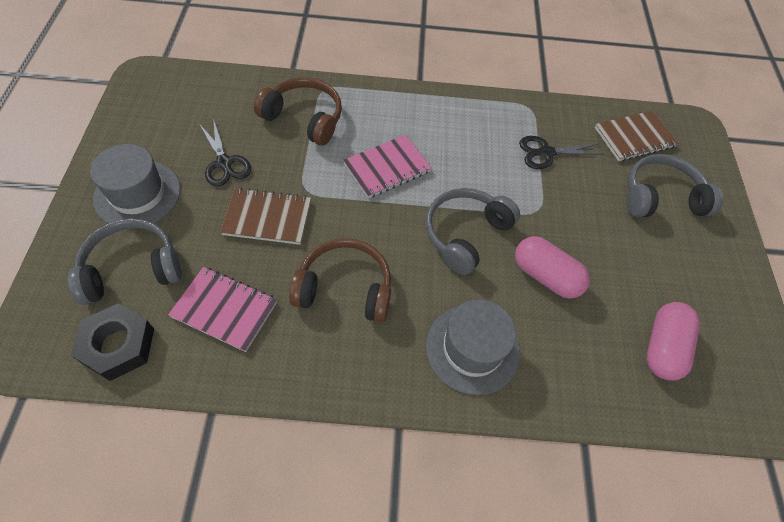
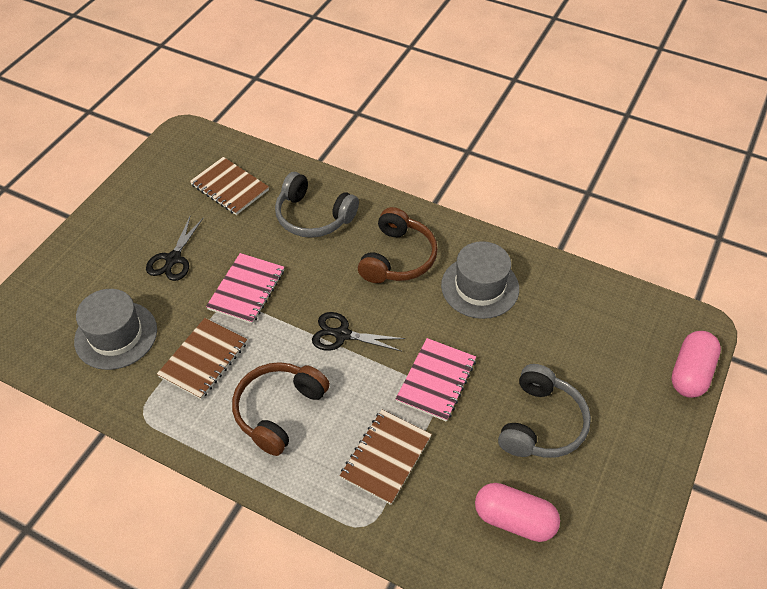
black nut: 1 -> 0
brown notebook: 2 -> 3
grey headphones: 3 -> 2

